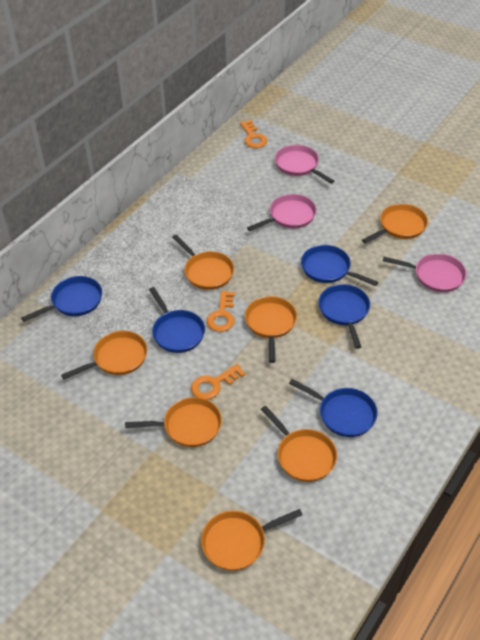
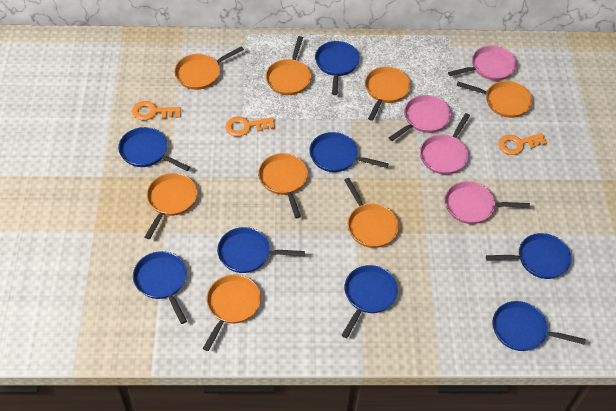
blue pan: 5 -> 8
orange pan: 7 -> 8
pink pan: 3 -> 4

